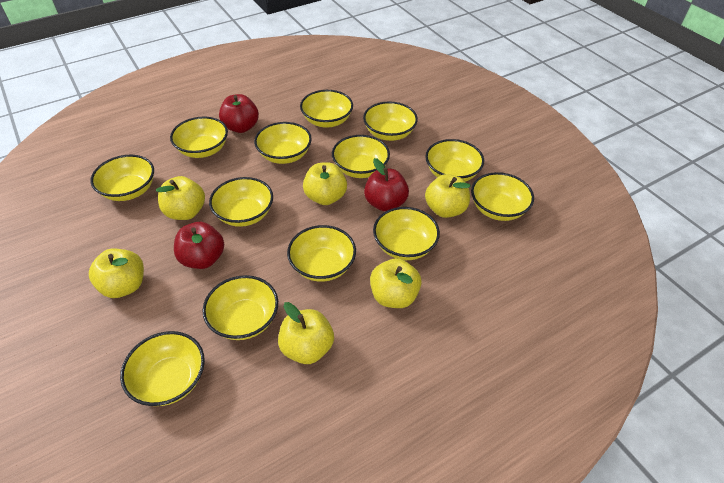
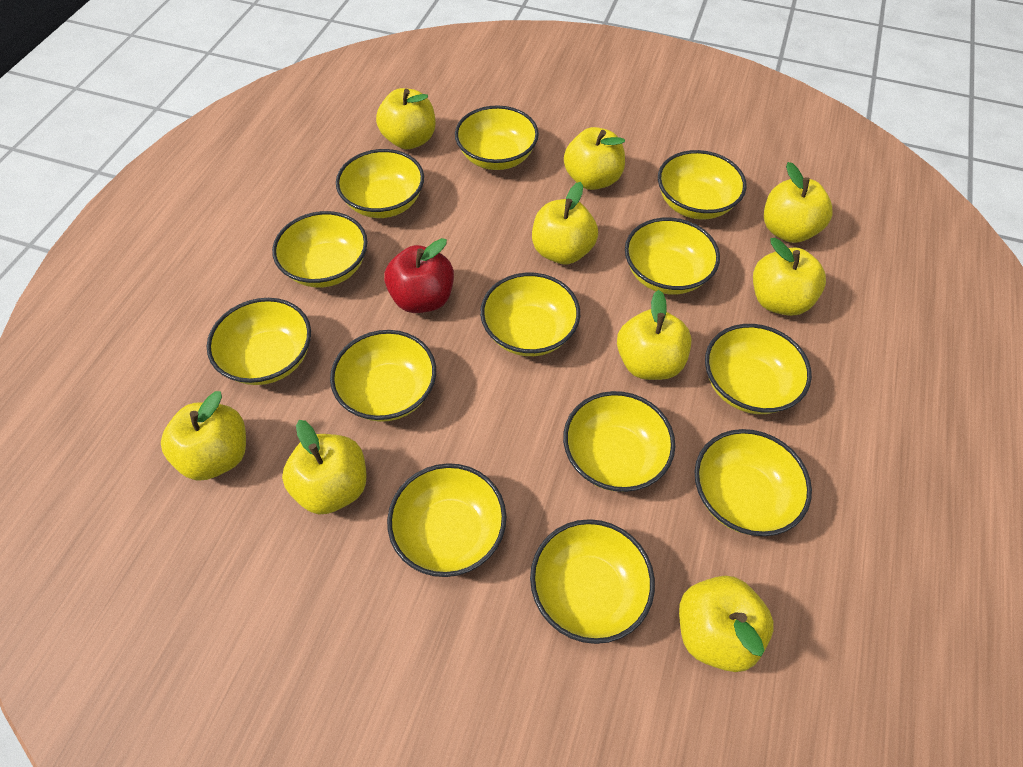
red apple: 3 -> 1
yellow apple: 6 -> 9

